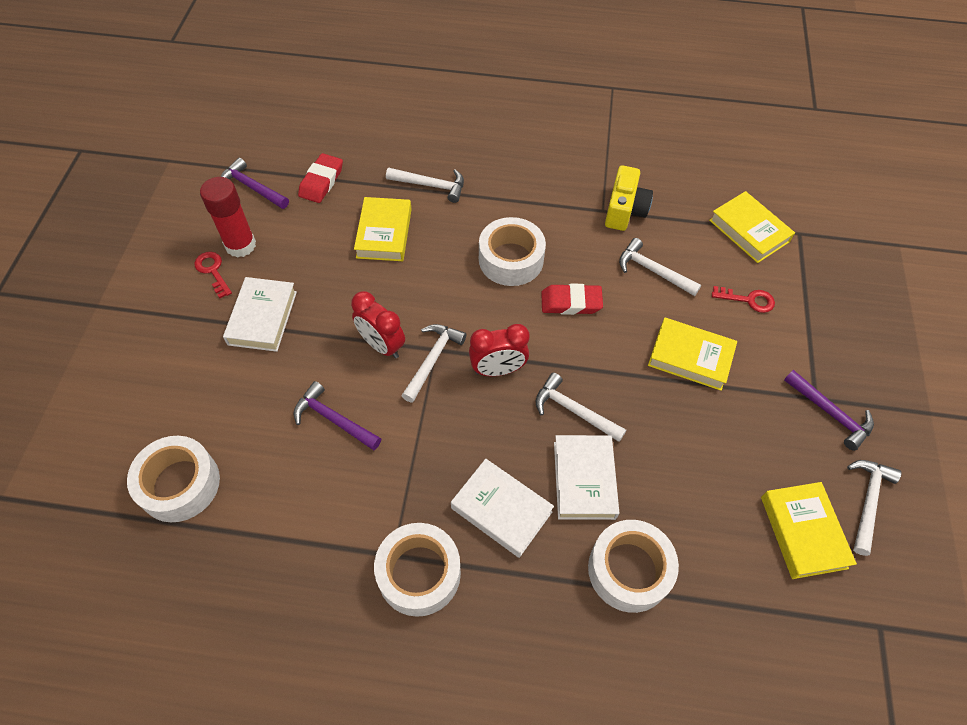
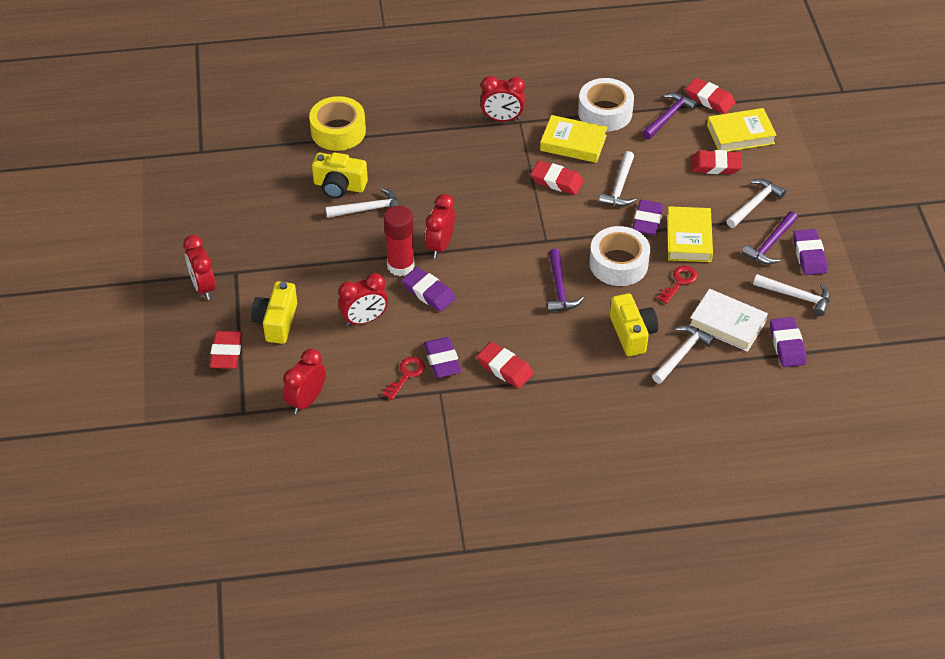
purple eraser: 0 -> 5
red clock: 2 -> 5
red eraser: 2 -> 5
white book: 3 -> 1
white tape: 4 -> 2
yellow book: 4 -> 3
yellow camera: 1 -> 3
yellow tape: 0 -> 1

